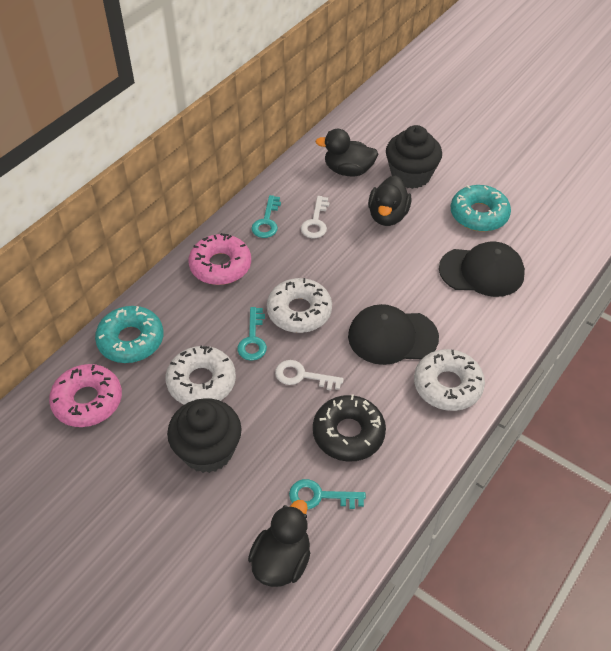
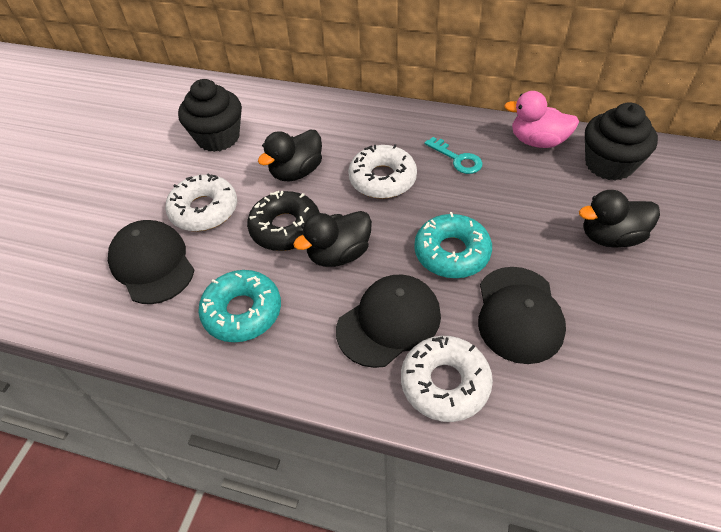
black cap: 2 -> 3
pink donut: 2 -> 0
pink duck: 0 -> 1
turquoise key: 3 -> 1
white key: 2 -> 0

